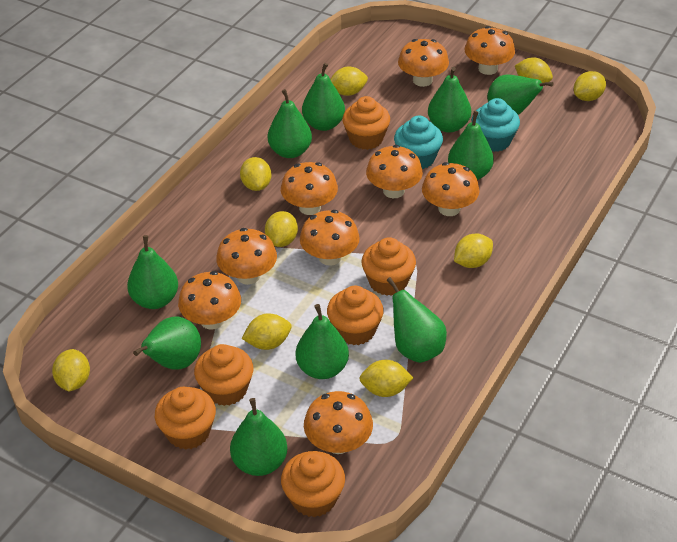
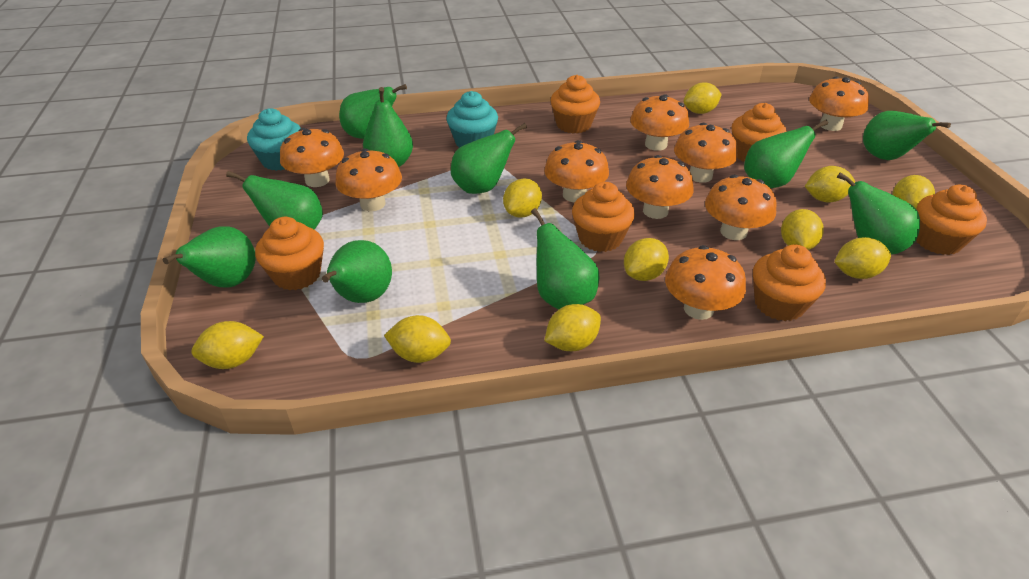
yellow lemon: 9 -> 10

